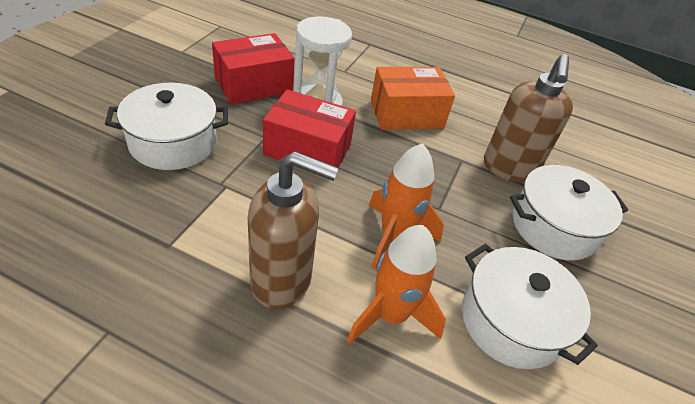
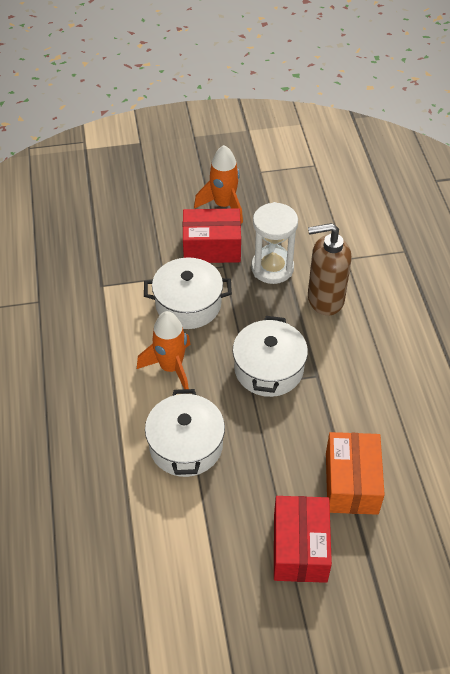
brown soap dispenser: 2 -> 1

